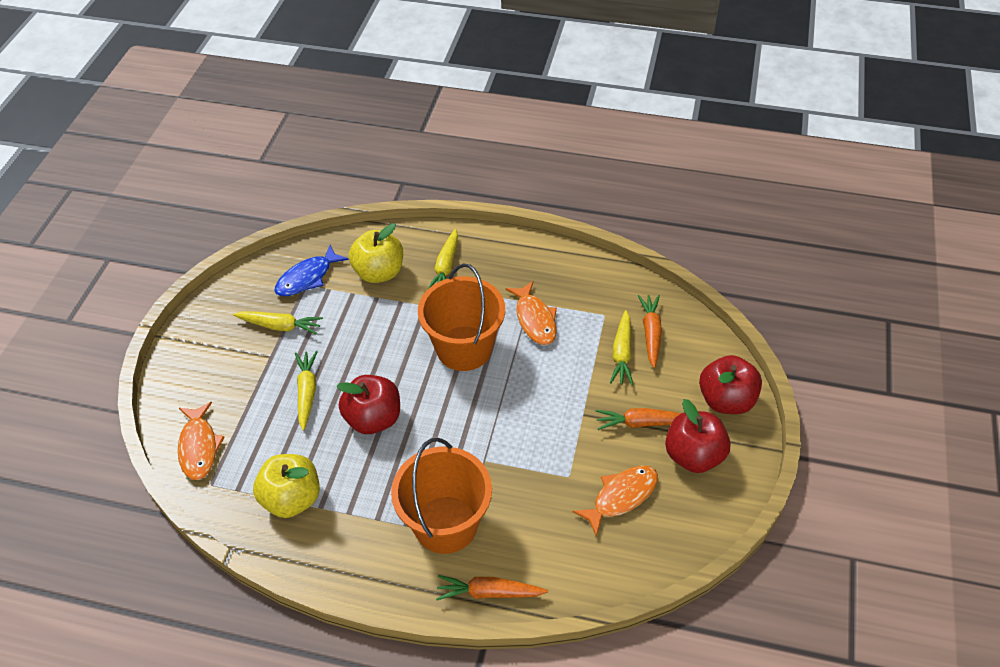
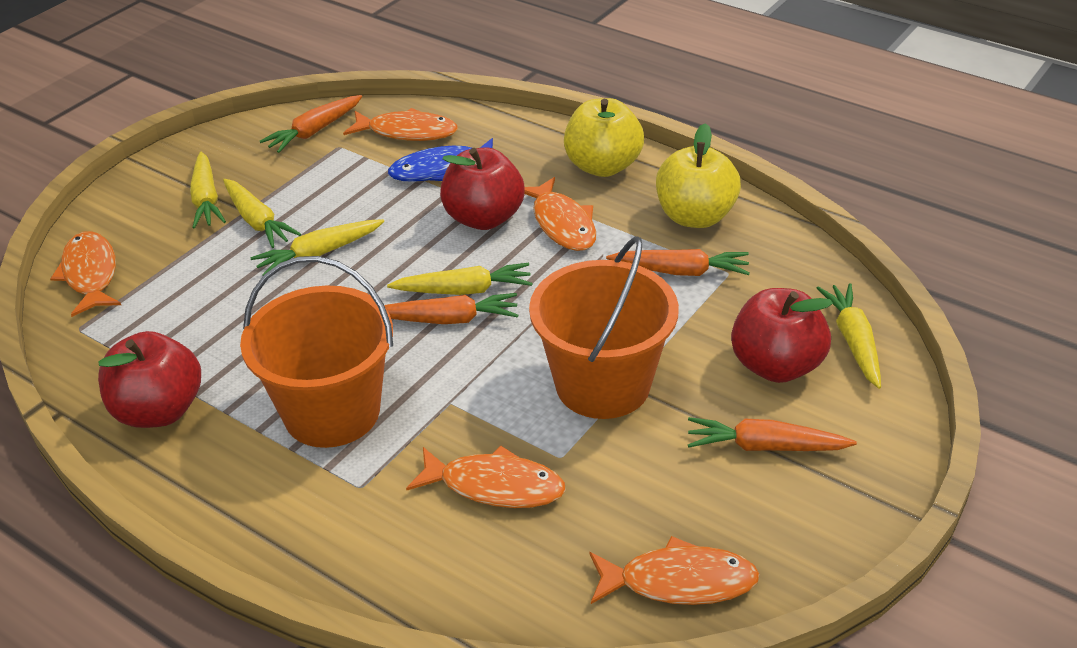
orange carrot: 3 -> 4
orange fish: 3 -> 5
yellow carrot: 4 -> 5

